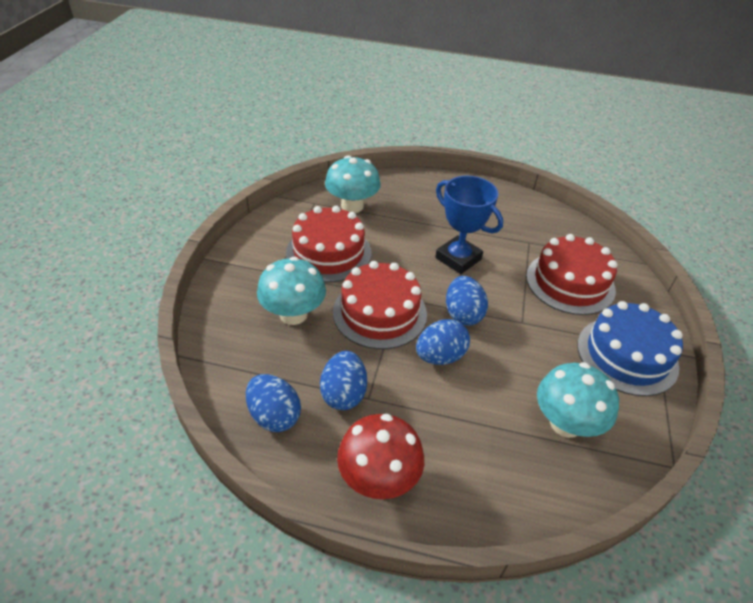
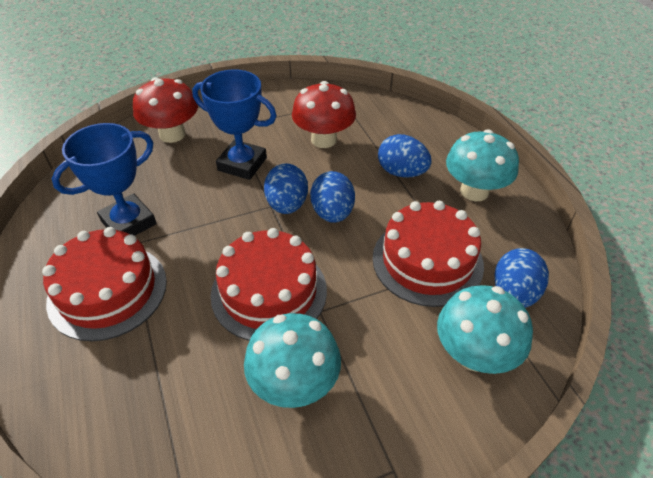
blue cake: 1 -> 0
blue trophy: 1 -> 2
red mushroom: 1 -> 2

